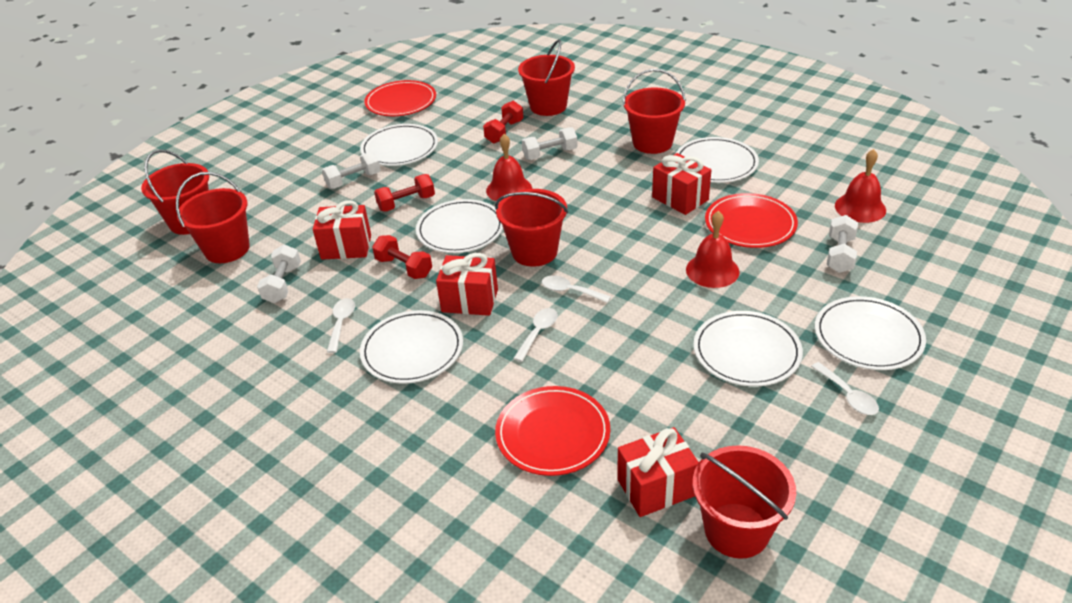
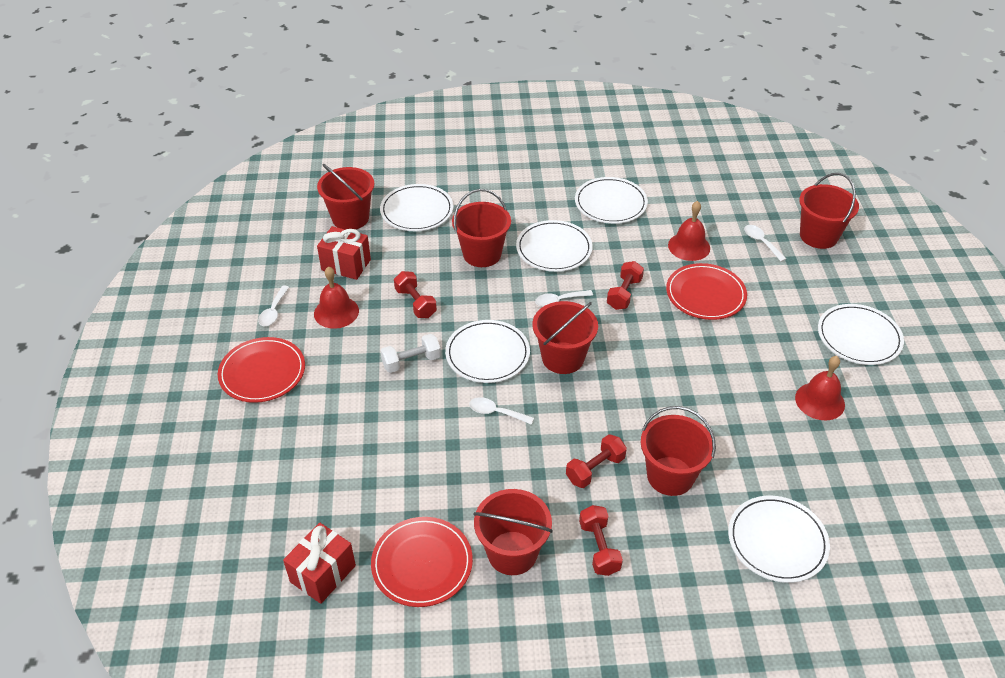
red dumbbell: 3 -> 4
red gift: 4 -> 2
white dumbbell: 4 -> 1

